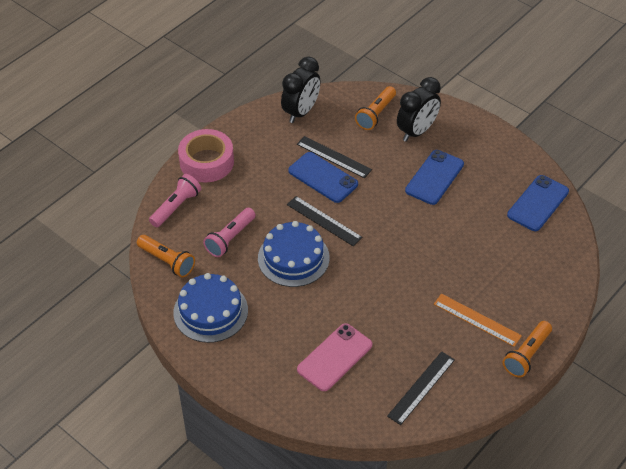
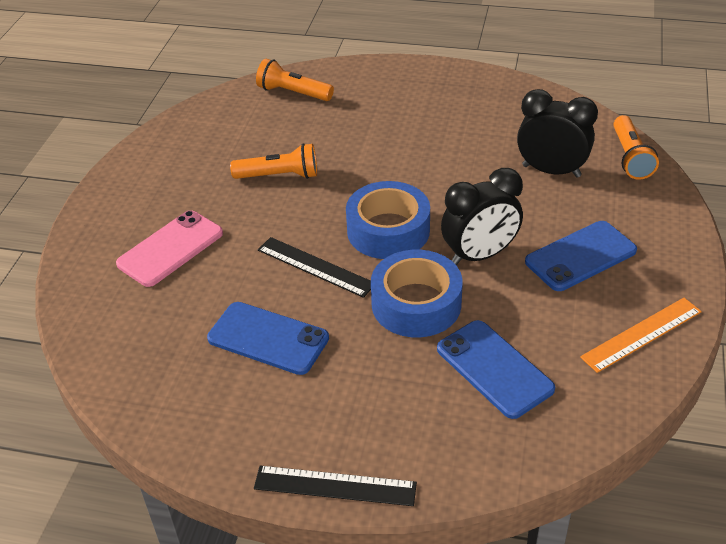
black ruler: 3 -> 2
blue cake: 2 -> 0
blue tape: 0 -> 2
pink flashlight: 2 -> 0
pink tape: 1 -> 0

